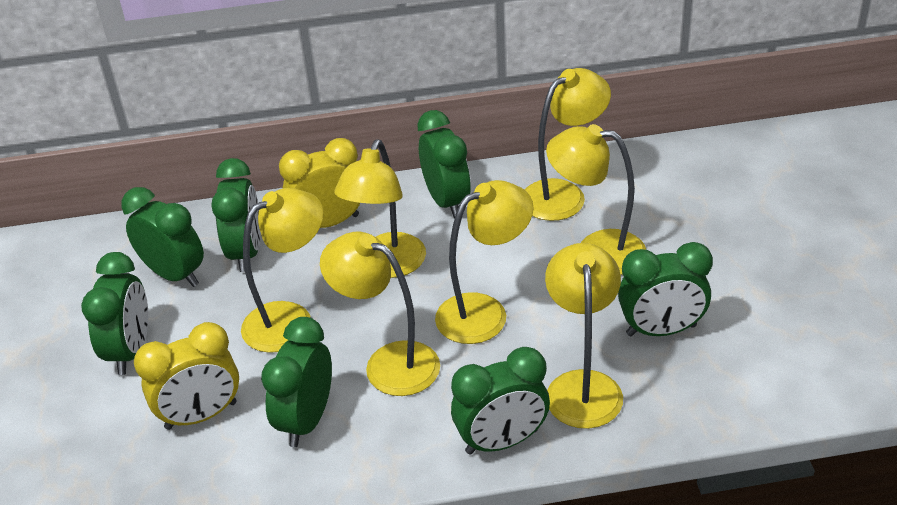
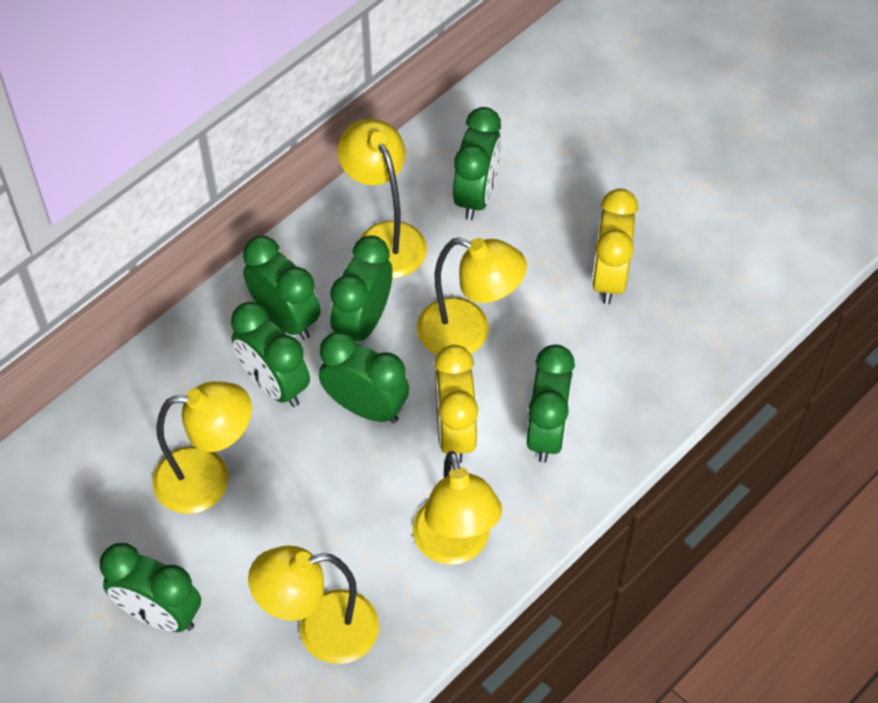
yellow lamp: 7 -> 5

